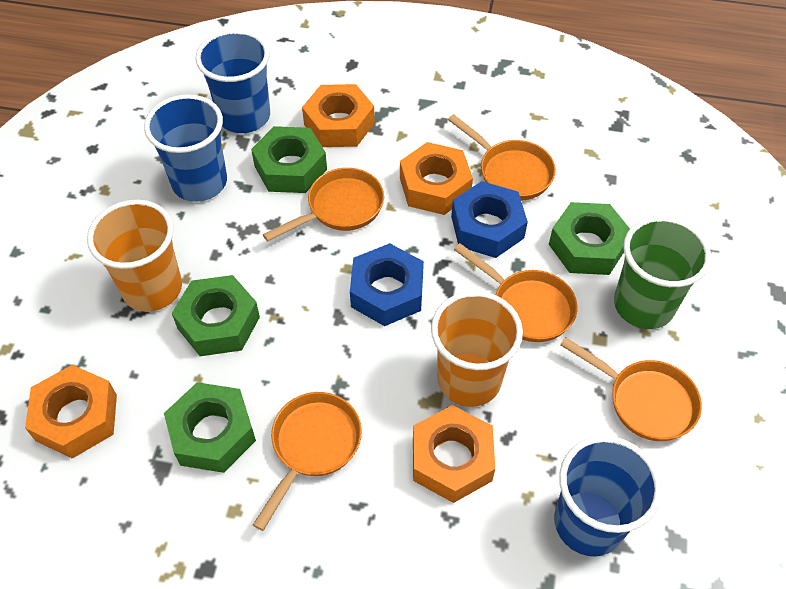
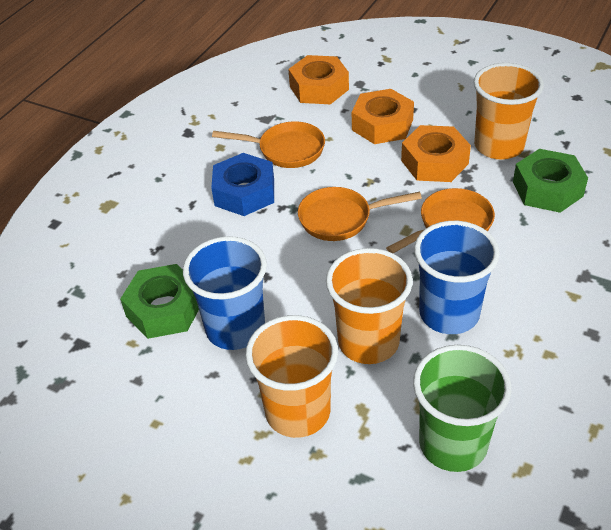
blue cup: 3 -> 2
blue nut: 2 -> 1
green nut: 4 -> 2
orange cup: 2 -> 3
orange nut: 4 -> 3
orange pan: 5 -> 3

